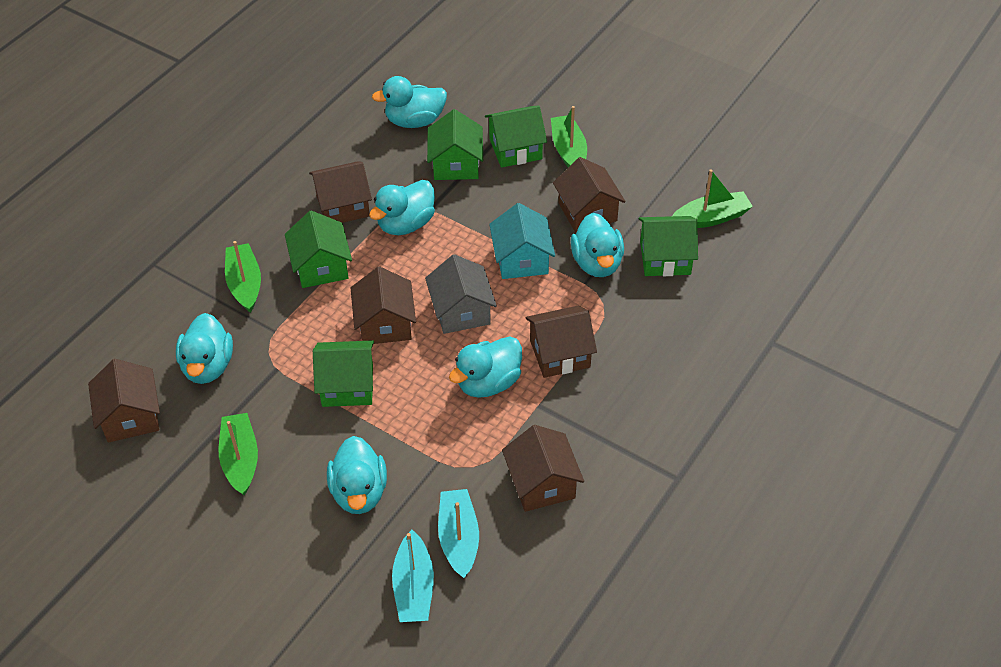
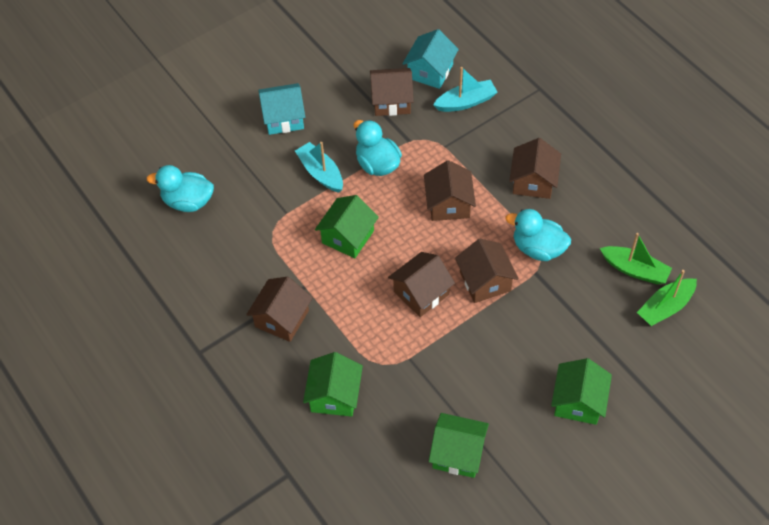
green boat: 4 -> 2
green house: 5 -> 4
grey house: 1 -> 0
turquoise duck: 6 -> 3
turquoise house: 1 -> 2

